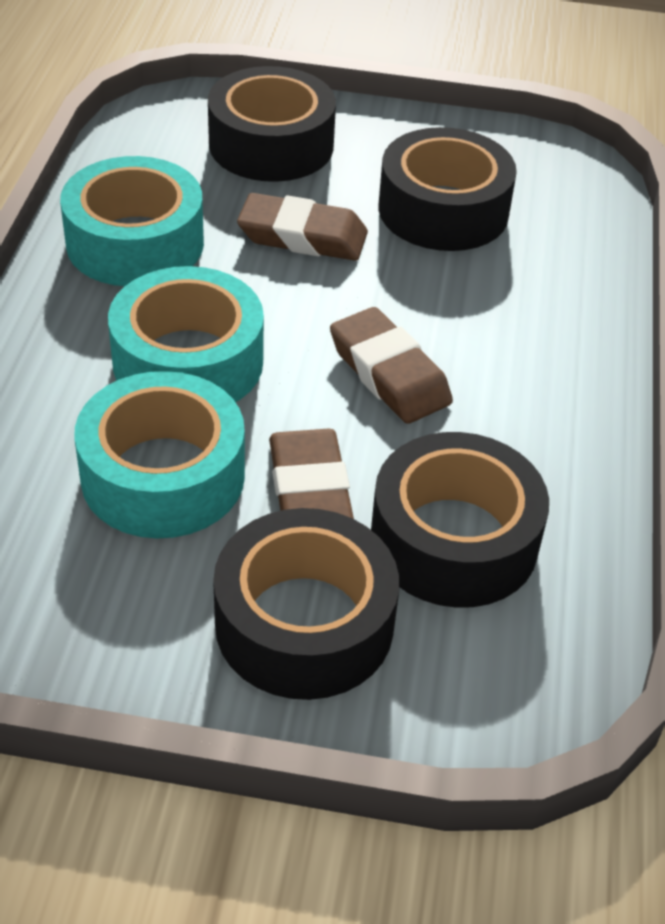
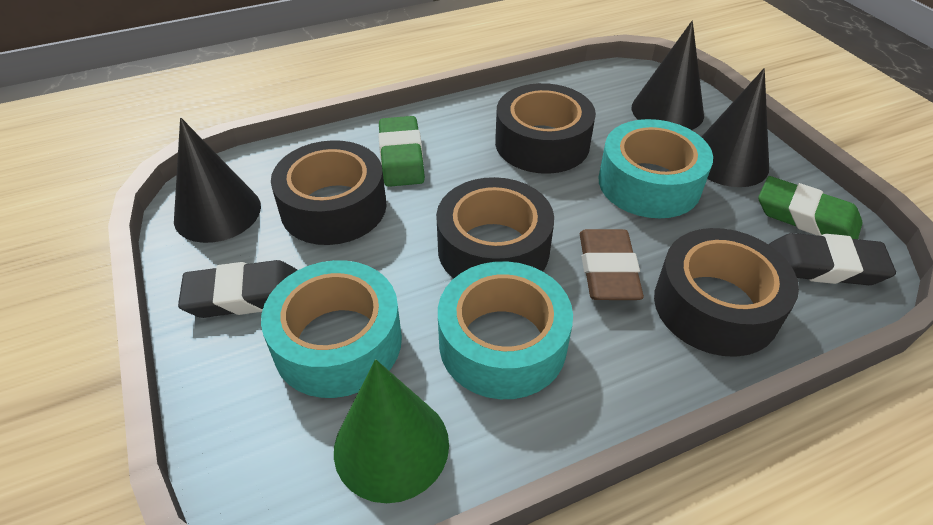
black cone: 0 -> 3
black eraser: 0 -> 2
brown eraser: 3 -> 1
green cone: 0 -> 1
green eraser: 0 -> 2

